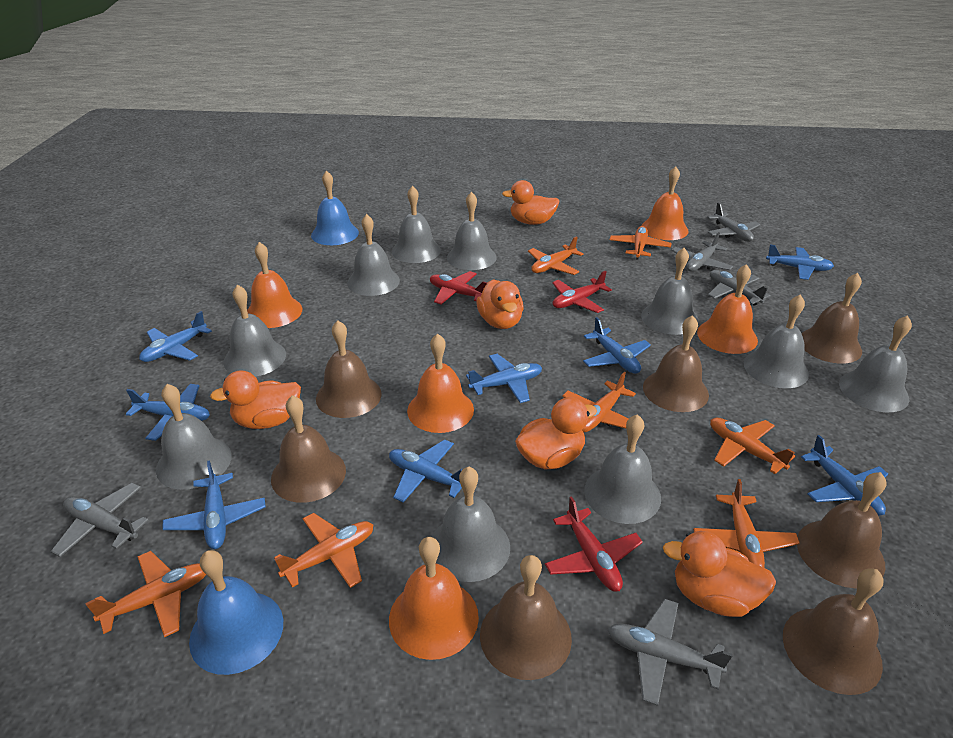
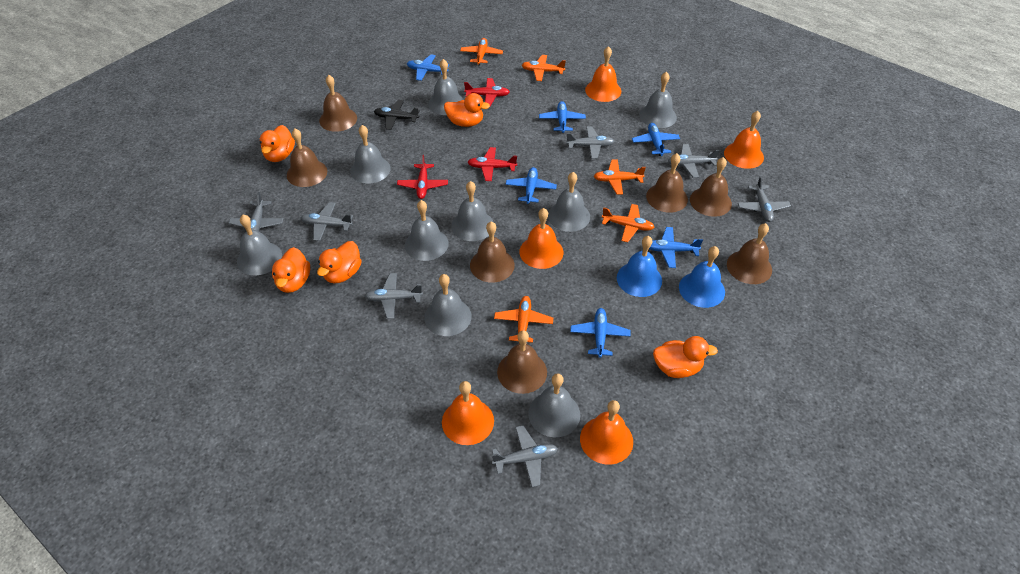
black plane: 0 -> 1
blue plane: 8 -> 6
grey bell: 10 -> 9
grey plane: 5 -> 7
orange plane: 7 -> 5

